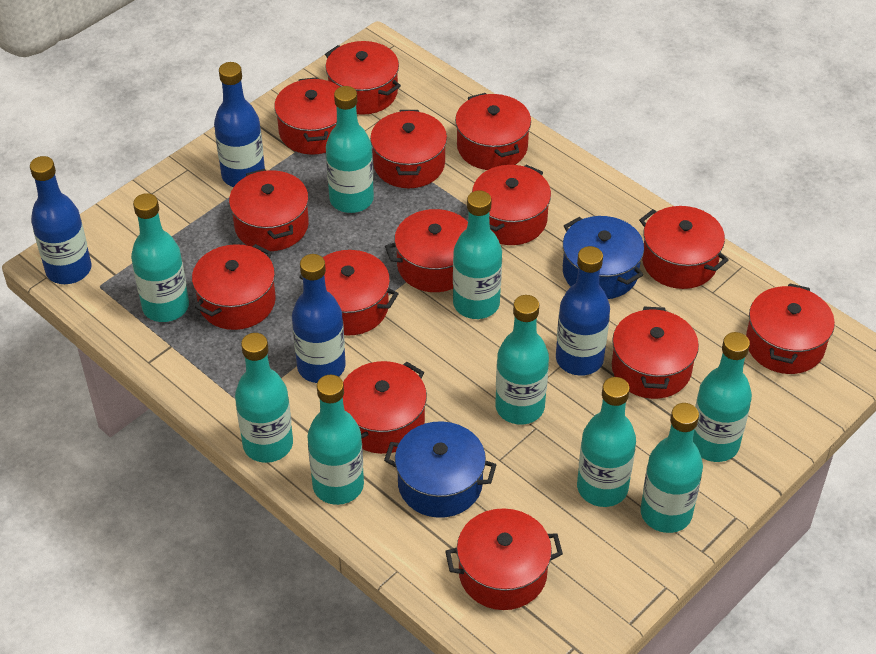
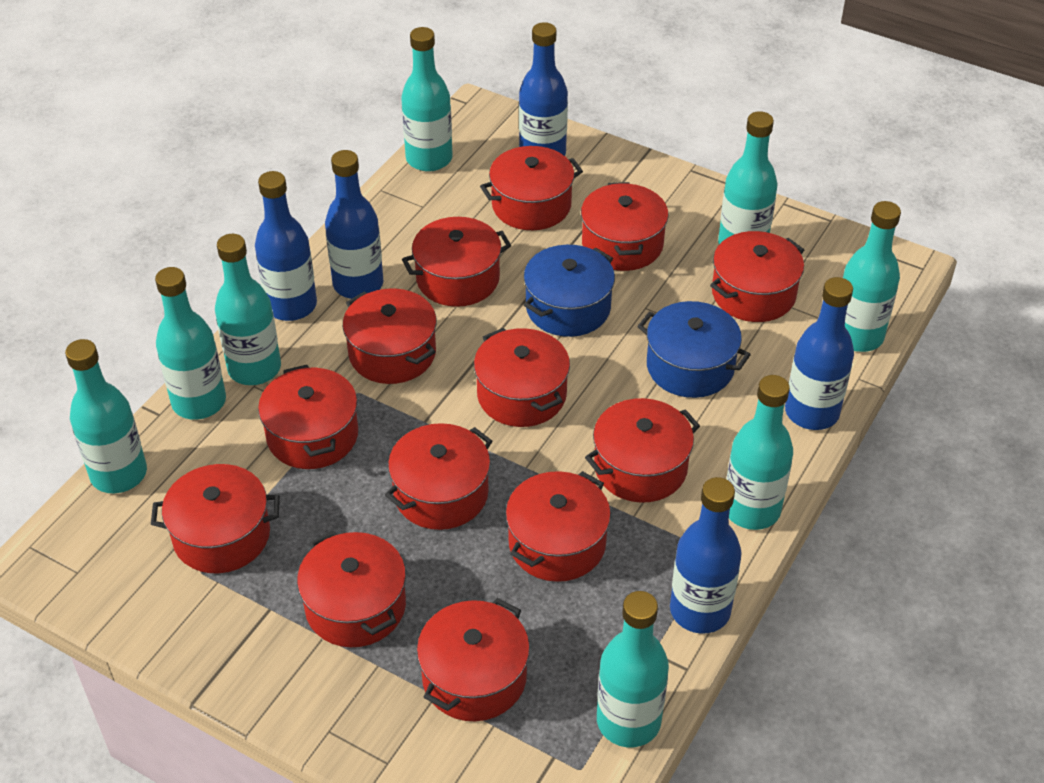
blue bottle: 4 -> 5
red pot: 14 -> 13
turquoise bottle: 9 -> 8

